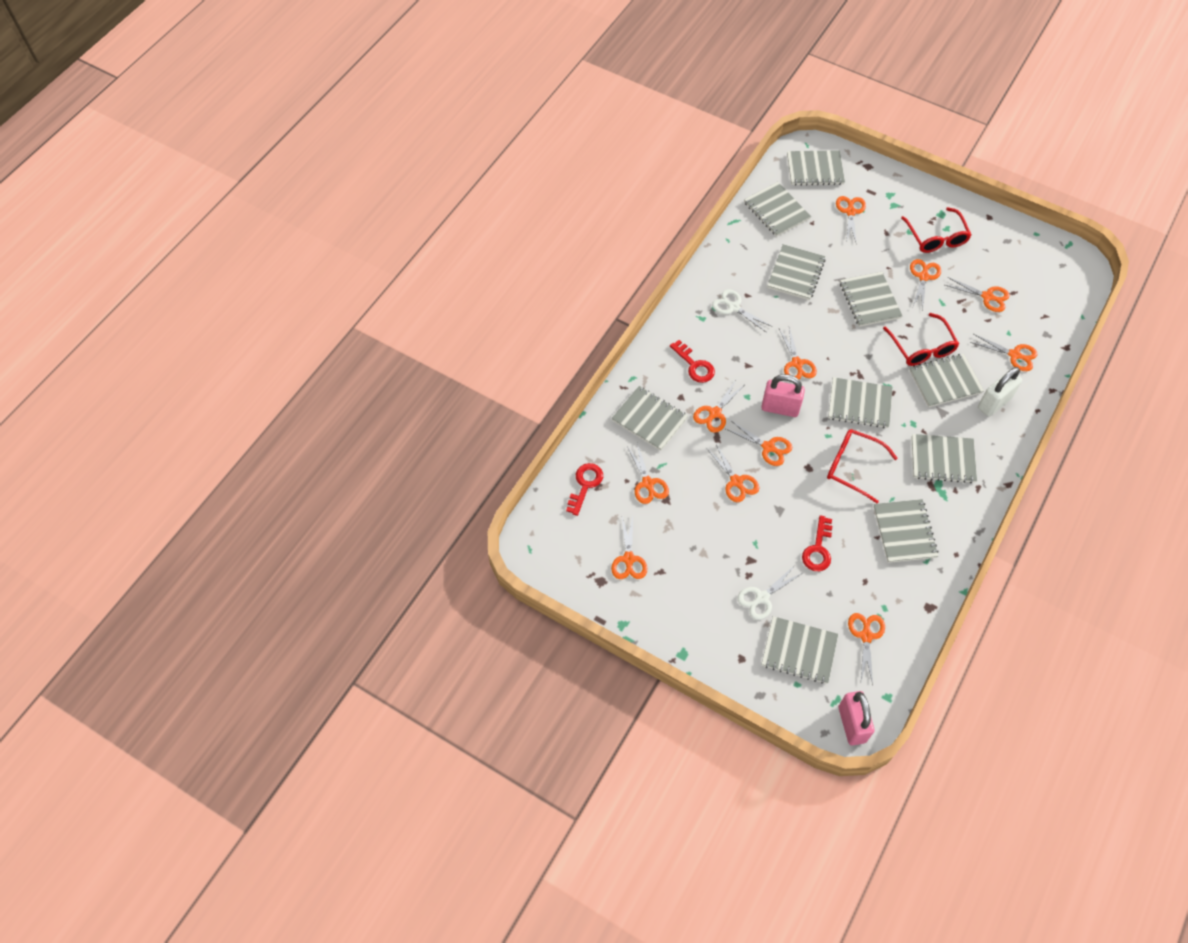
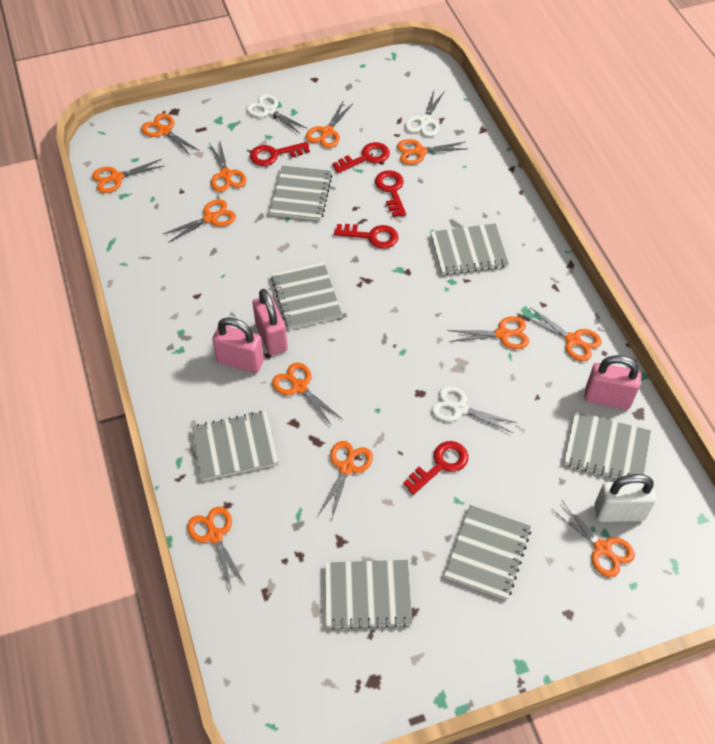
grey notebook: 10 -> 7
orange scissors: 11 -> 12
pink padlock: 2 -> 3
red glasses: 3 -> 0
red key: 3 -> 5
white scissors: 2 -> 3

